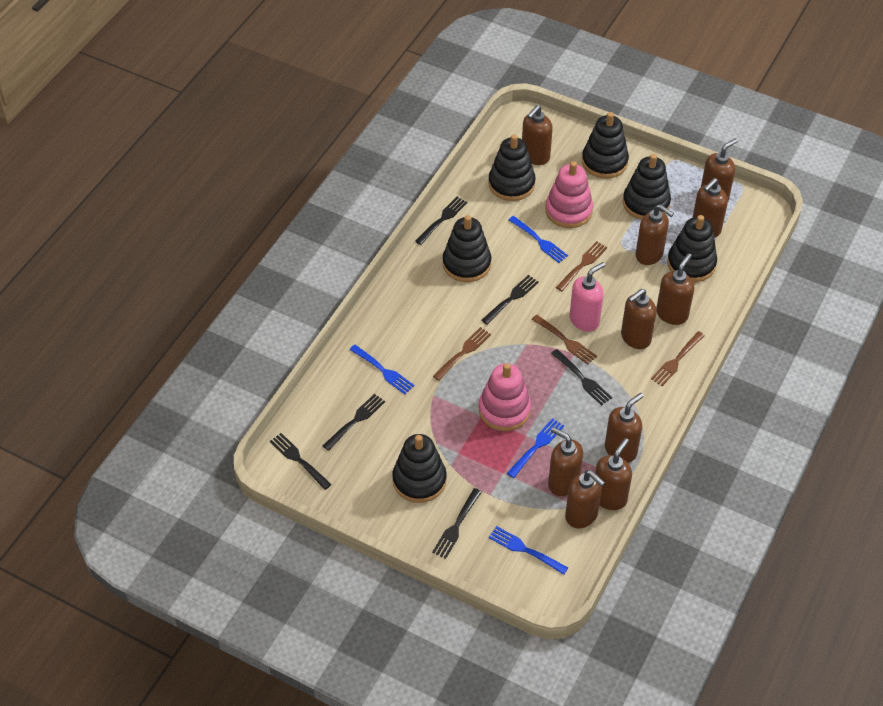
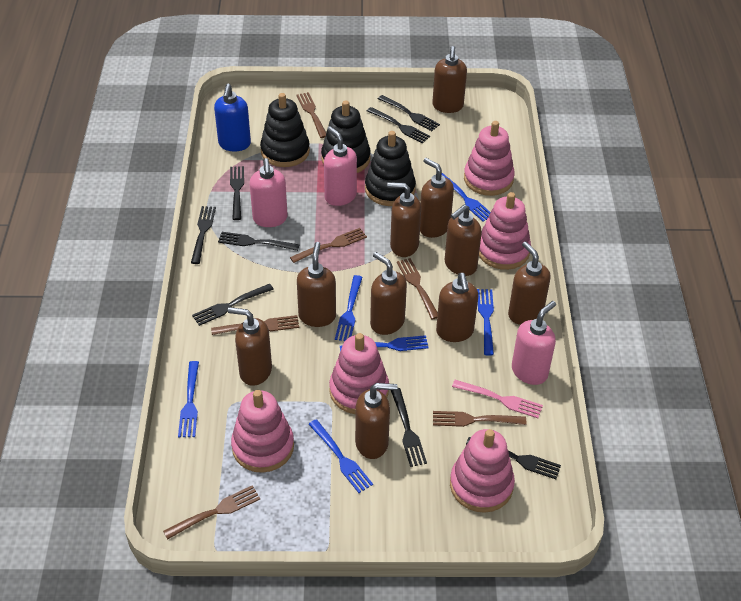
black fork: 6 -> 8
black stacking toy: 6 -> 3
blue fork: 4 -> 6
blue soap dispenser: 0 -> 1
brown fork: 4 -> 6
pink fork: 0 -> 1
pink soap dispenser: 1 -> 3
pink stacking toy: 2 -> 5

